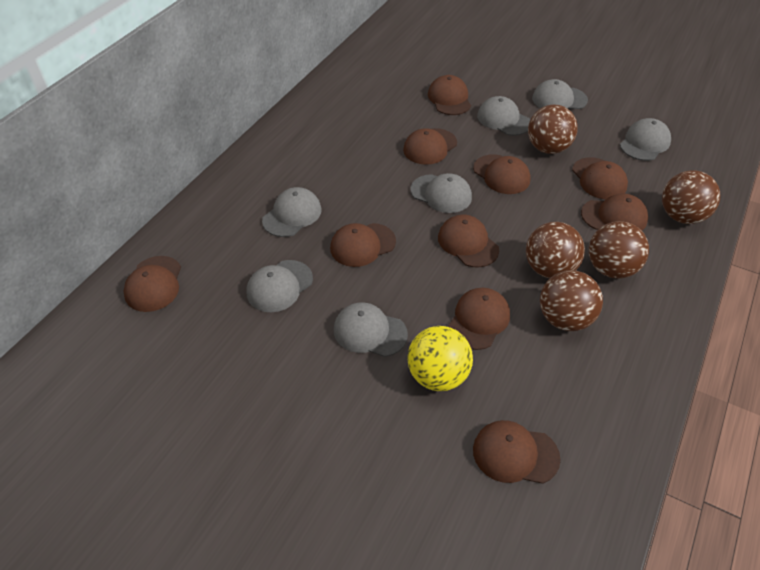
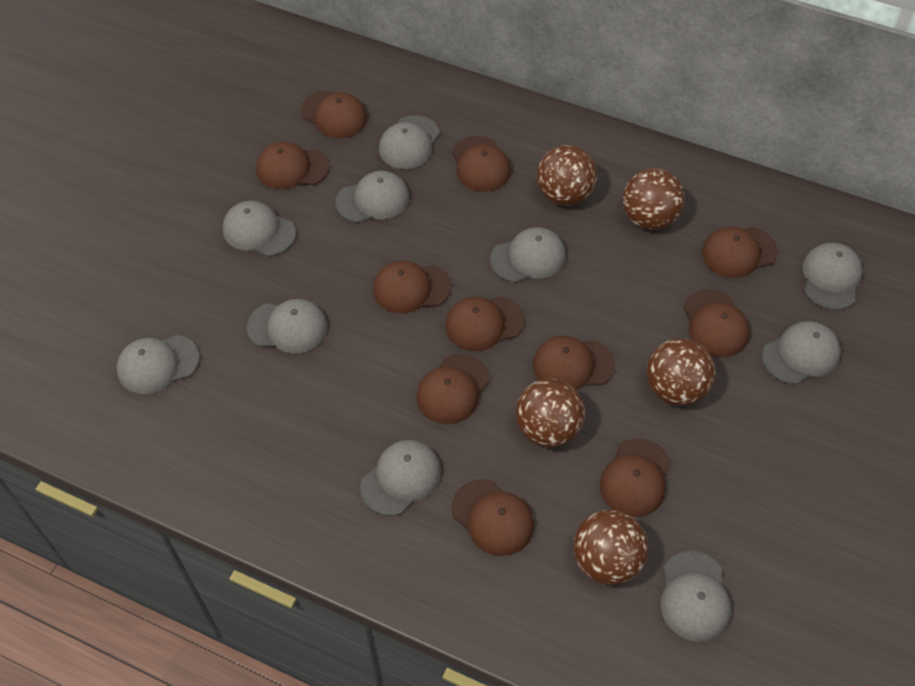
brown cap: 10 -> 11
grey cap: 7 -> 10
yellow ball: 1 -> 0

